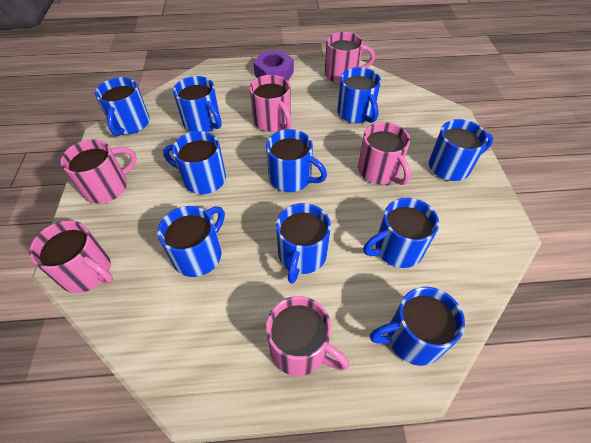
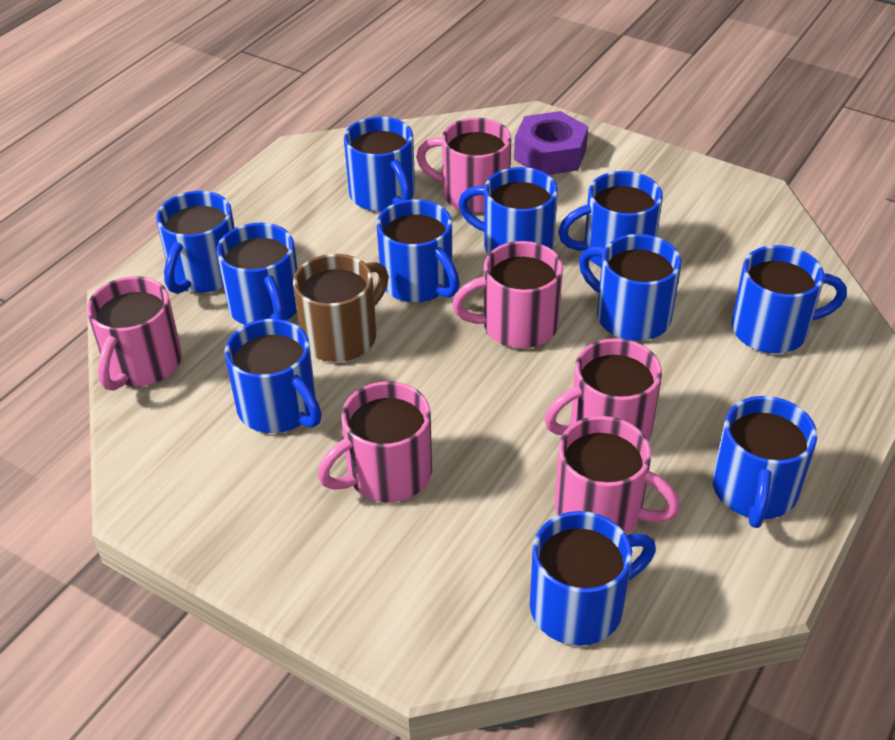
blue mug: 10 -> 11
brown mug: 0 -> 1

